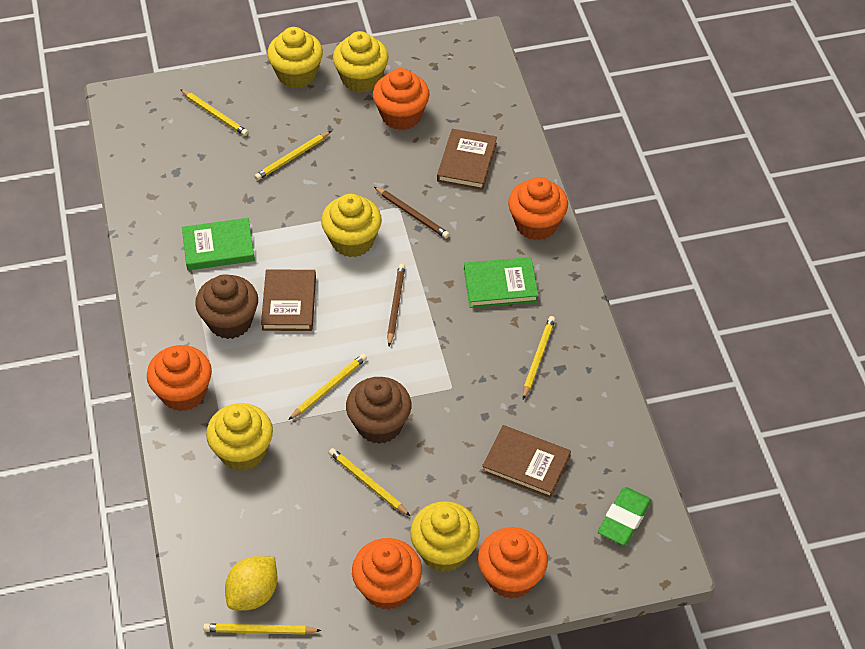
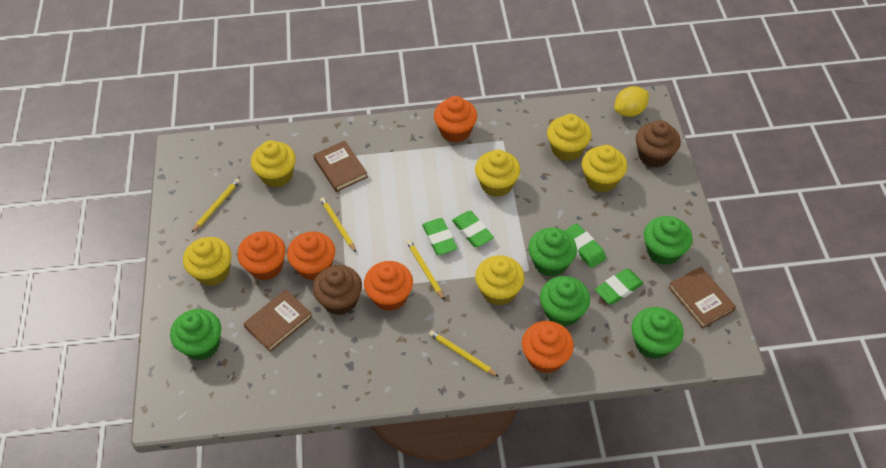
brown pencil: 2 -> 0
green book: 2 -> 0
green cupcake: 0 -> 5
green eraser: 1 -> 4
yellow cupcake: 5 -> 6
yellow pencil: 6 -> 4

